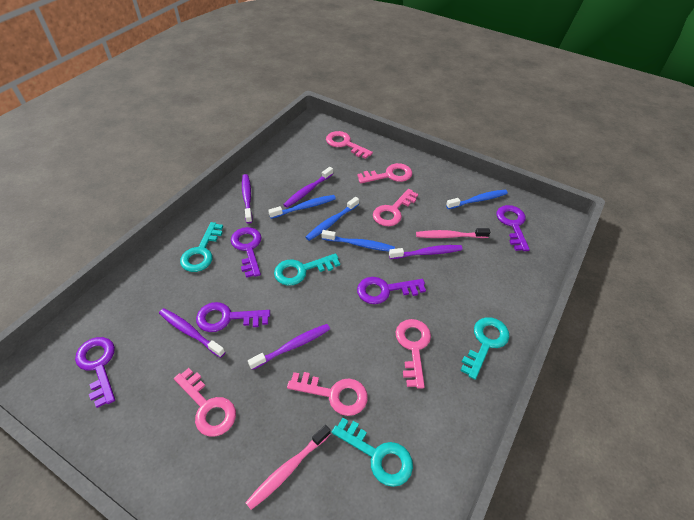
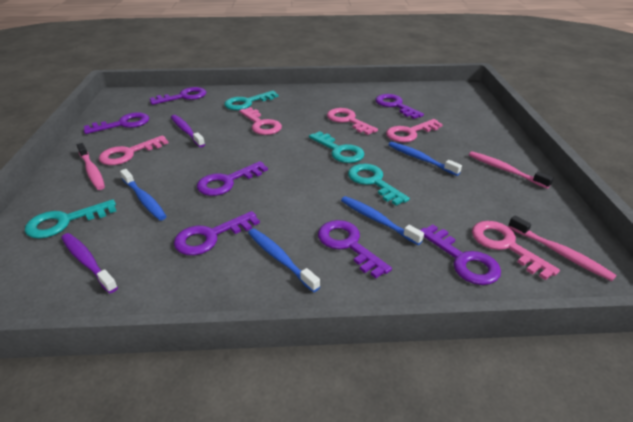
pink key: 6 -> 5
pink toothbrush: 2 -> 3
purple key: 5 -> 7
purple toothbrush: 5 -> 2

